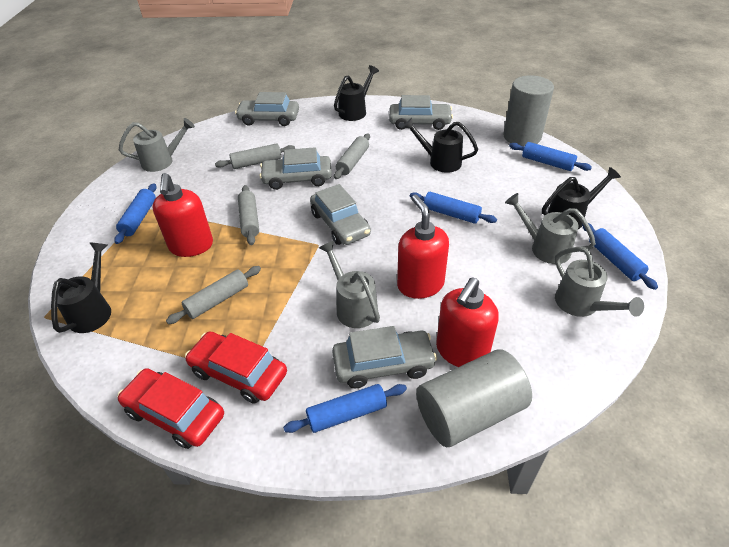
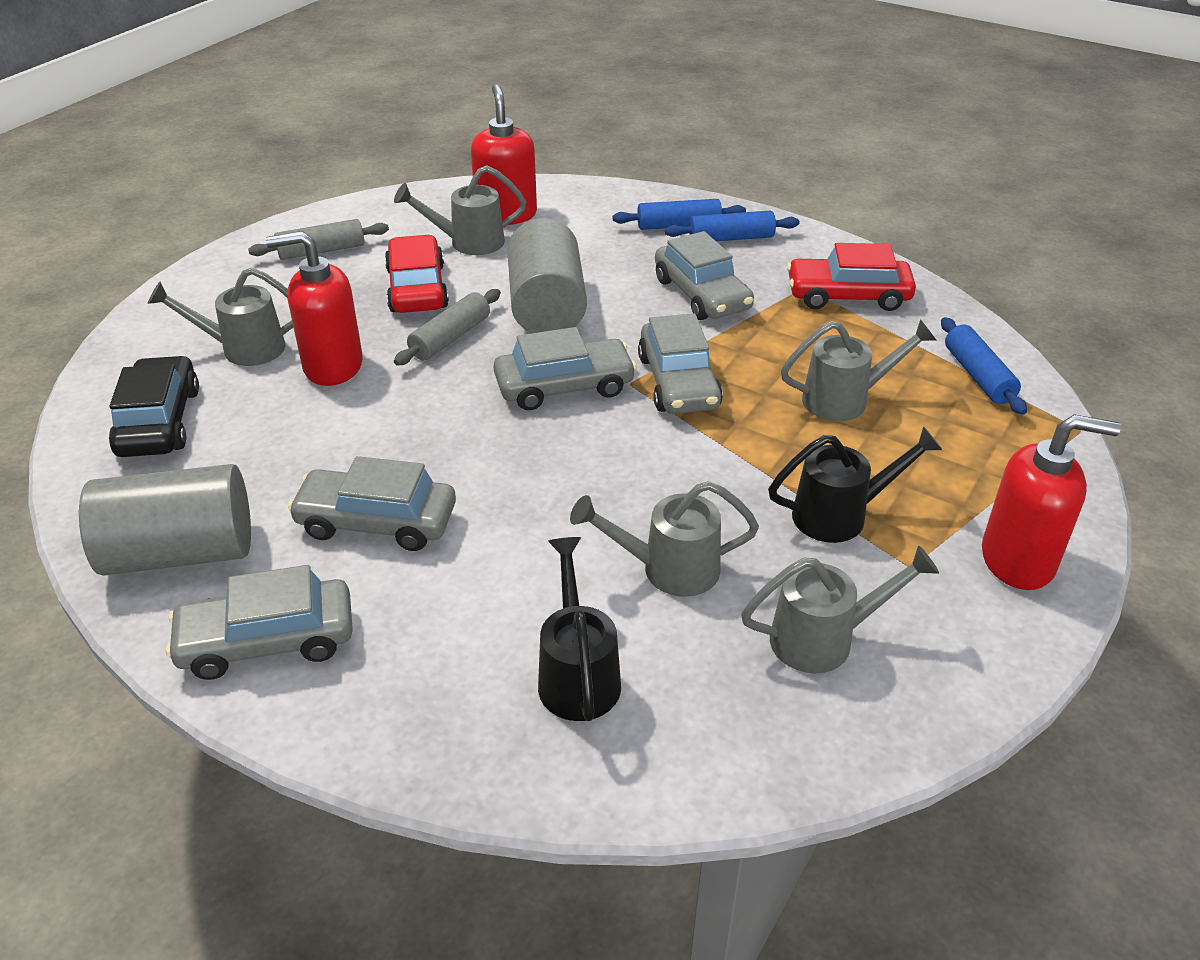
black car: 0 -> 1
black watering can: 4 -> 2
blue rolling pin: 5 -> 3
grey rolling pin: 4 -> 2
grey watering can: 4 -> 5

